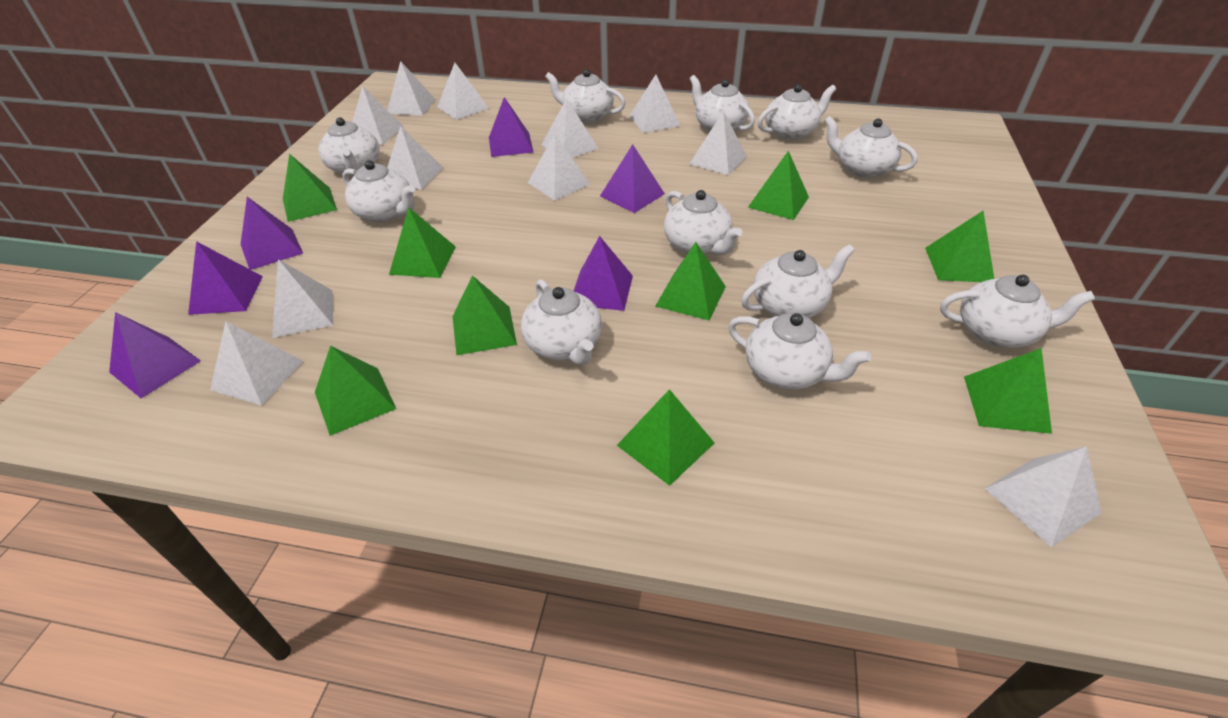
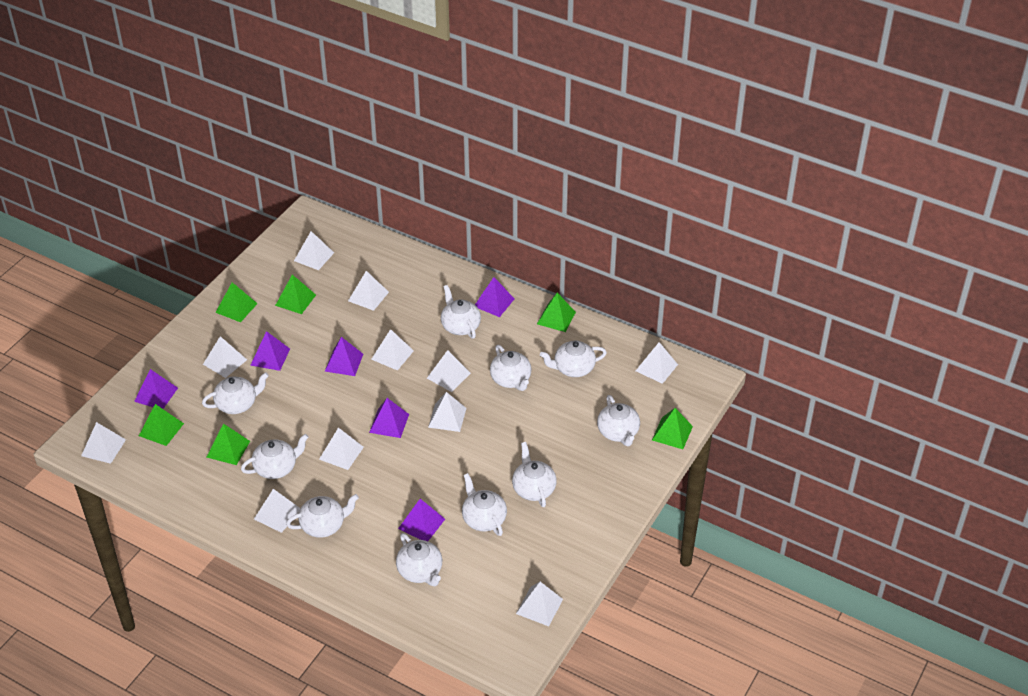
green pyramid: 9 -> 6
white teapot: 11 -> 10

